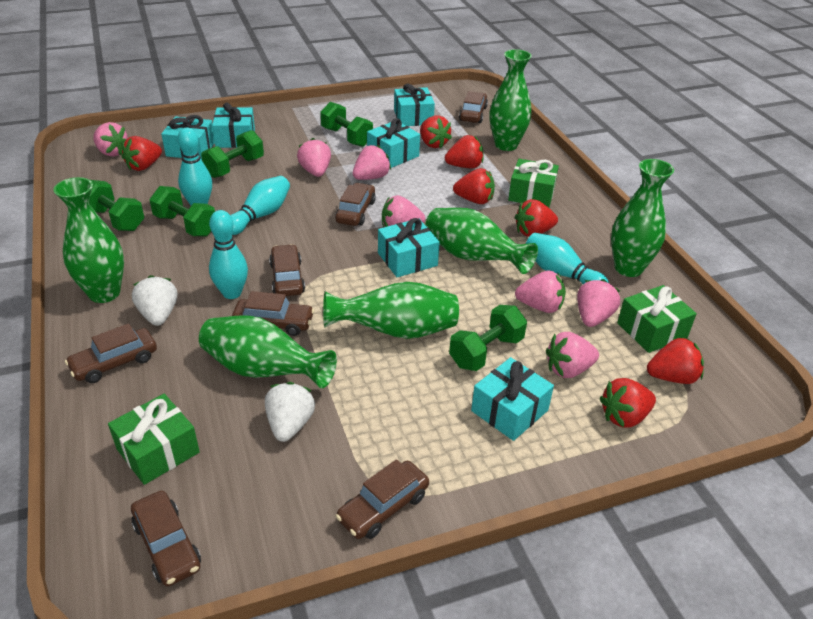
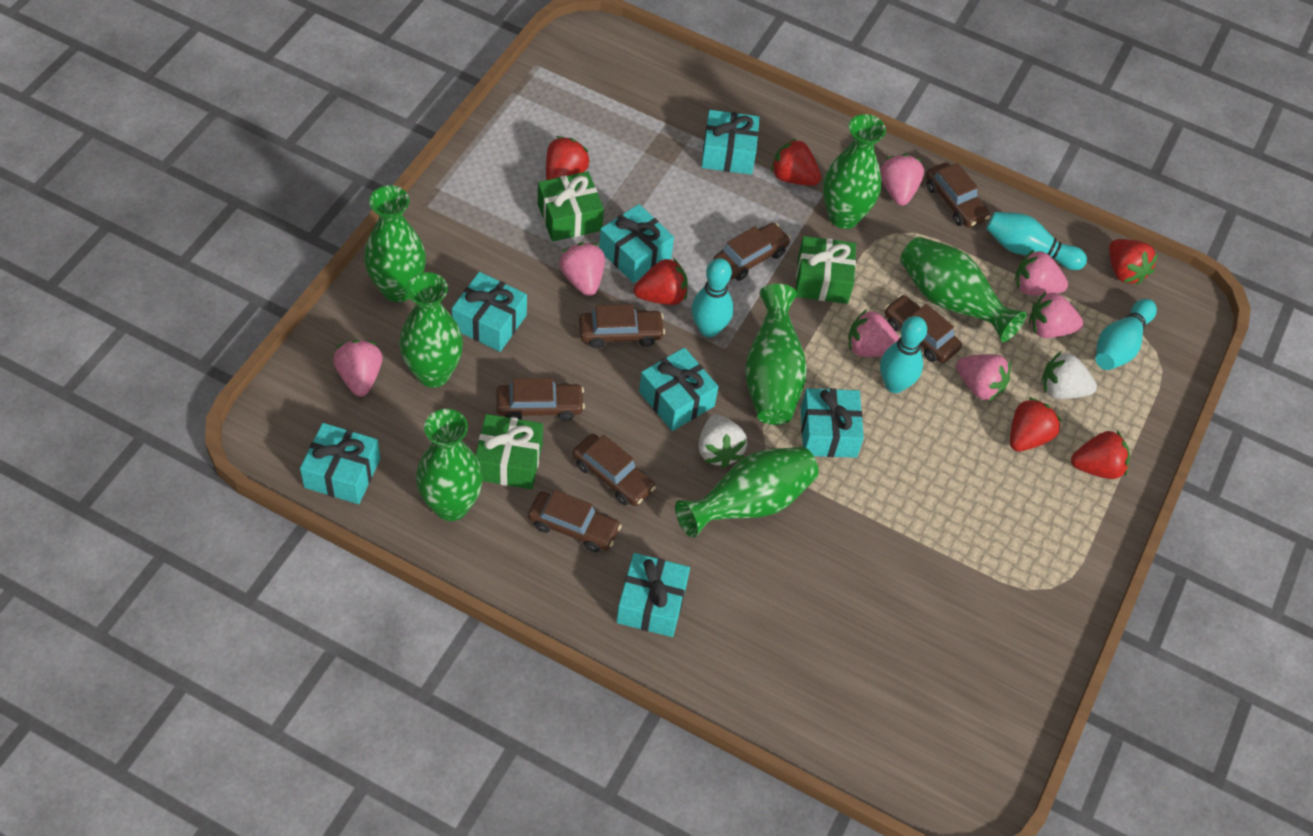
green dumbbell: 5 -> 0
green vase: 6 -> 7
red strawberry: 7 -> 6
turquoise gift: 6 -> 7

